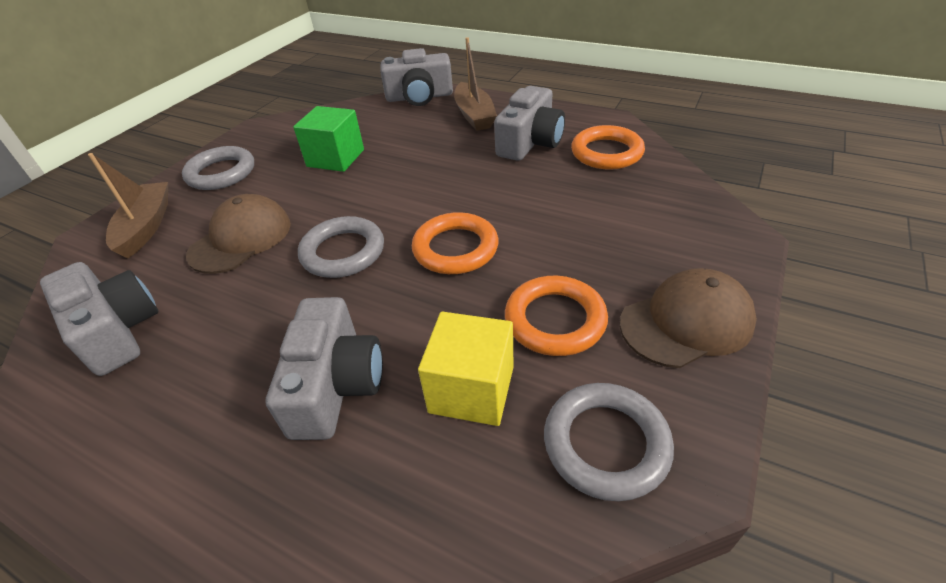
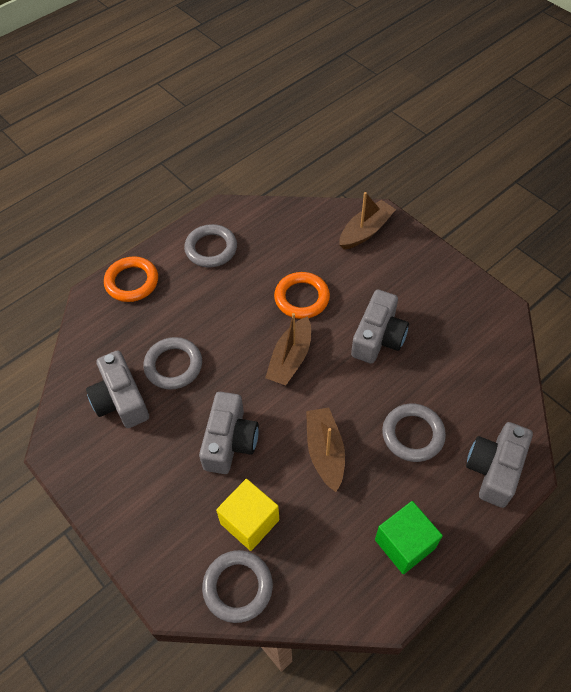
brown boat: 2 -> 3
brown cap: 2 -> 0
grey ring: 3 -> 4
orange ring: 3 -> 2

